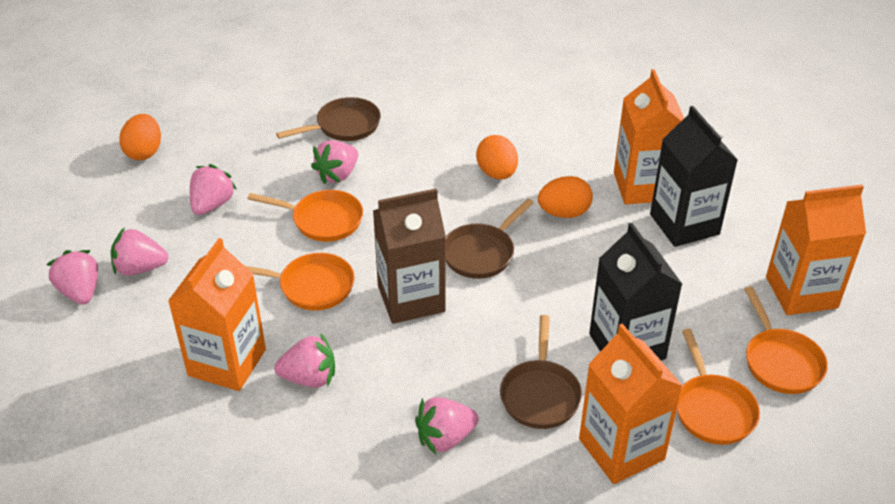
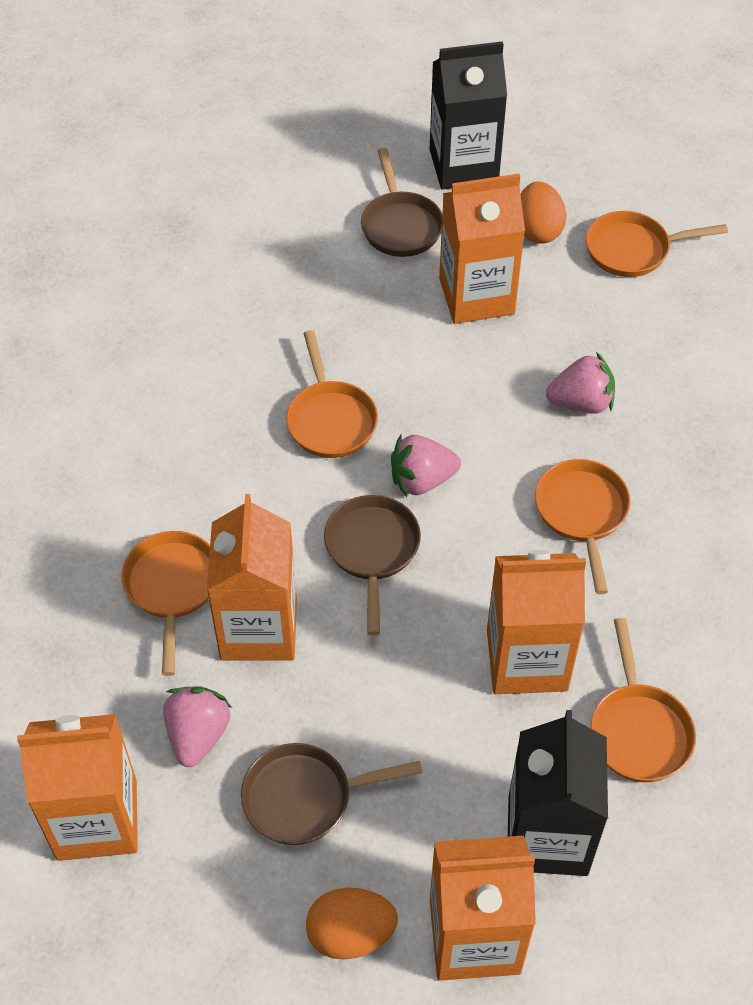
brown carton: 1 -> 0
orange carton: 4 -> 5
orange egg: 3 -> 2
orange pan: 4 -> 5
pink strawberry: 6 -> 3

